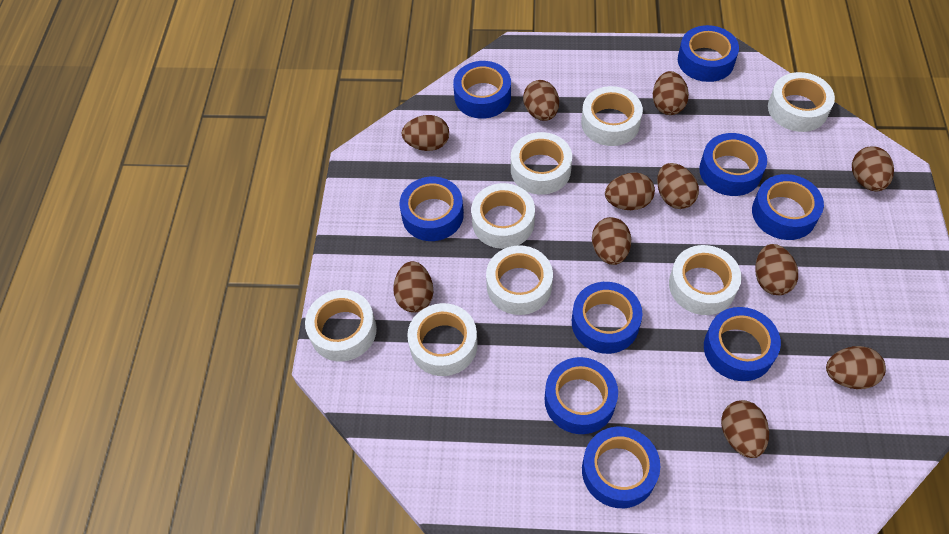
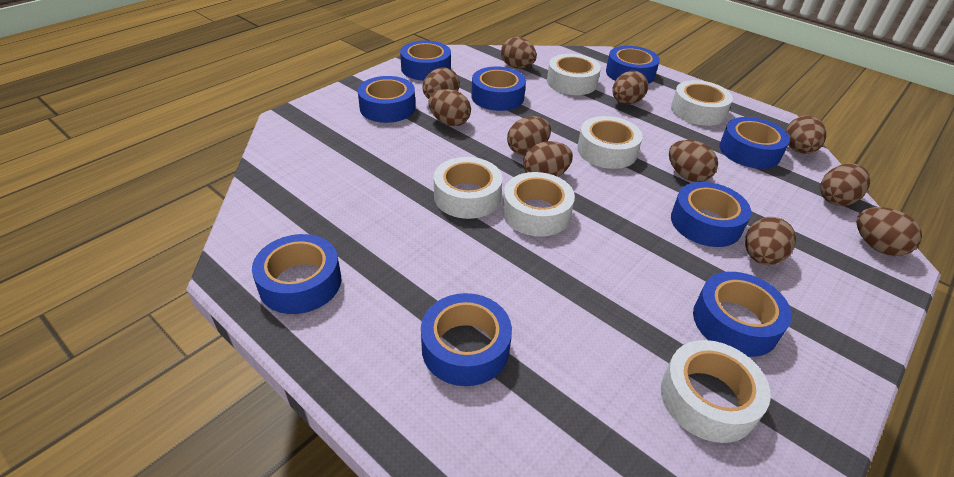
white tape: 8 -> 6

